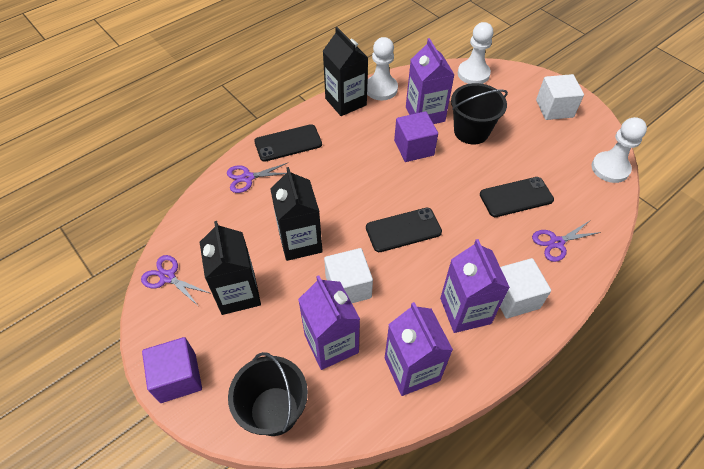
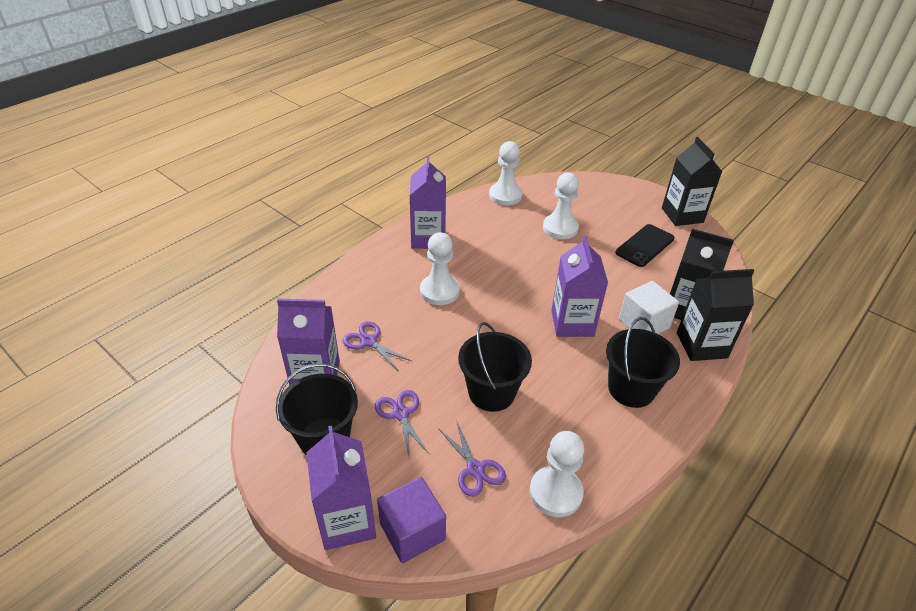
black bucket: 2 -> 3
black phone: 3 -> 1
purple cube: 2 -> 1
white cube: 3 -> 1
white pawn: 3 -> 4

